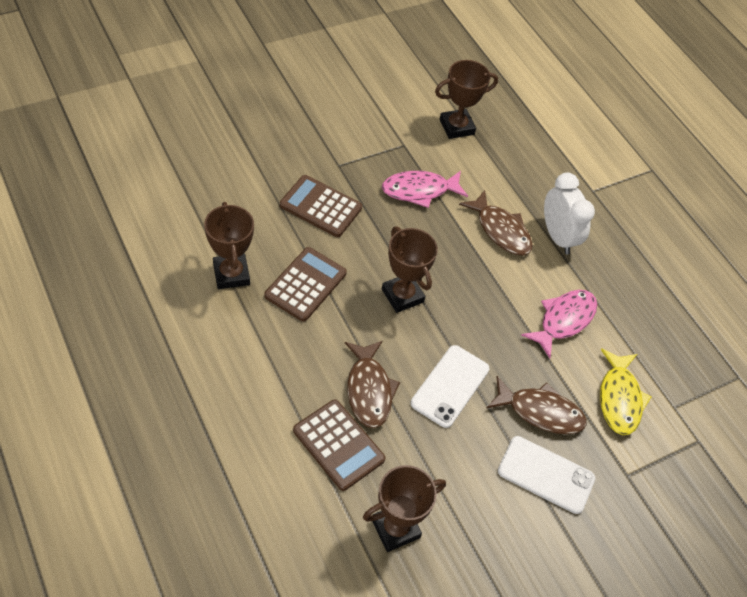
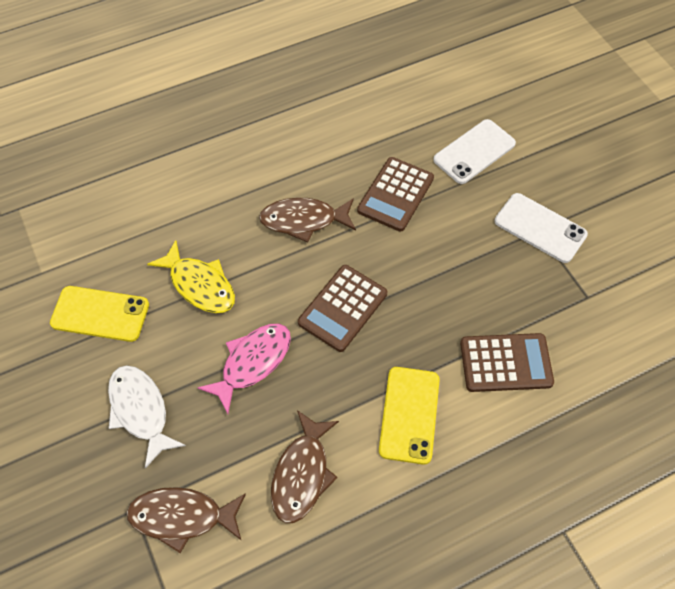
brown trophy: 4 -> 0
pink fish: 2 -> 1
white clock: 1 -> 0
white fish: 0 -> 1
yellow phone: 0 -> 2

